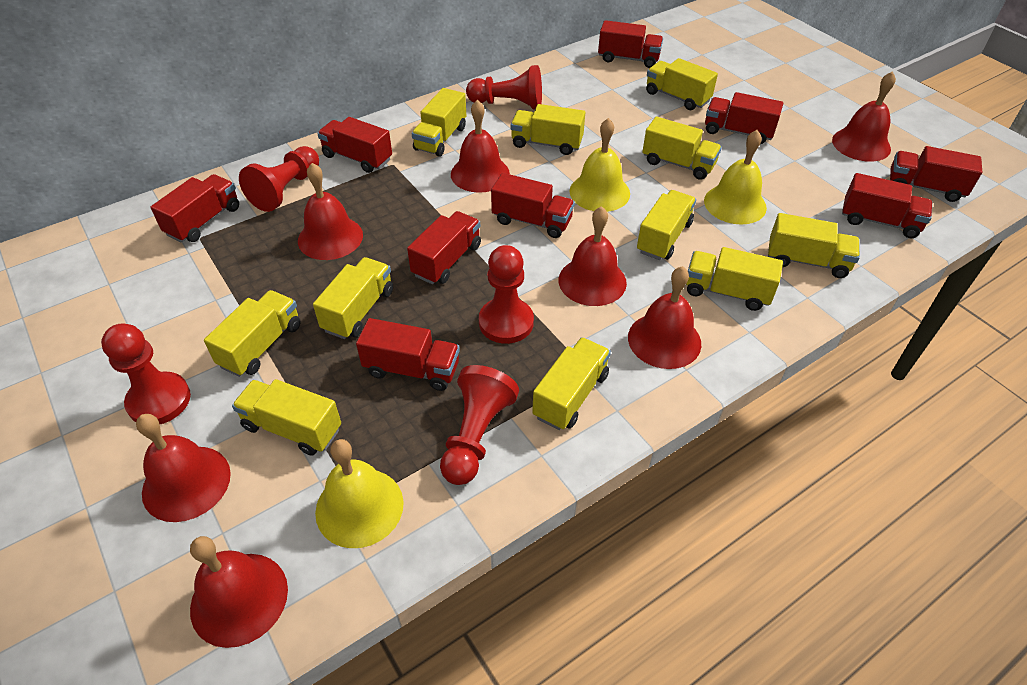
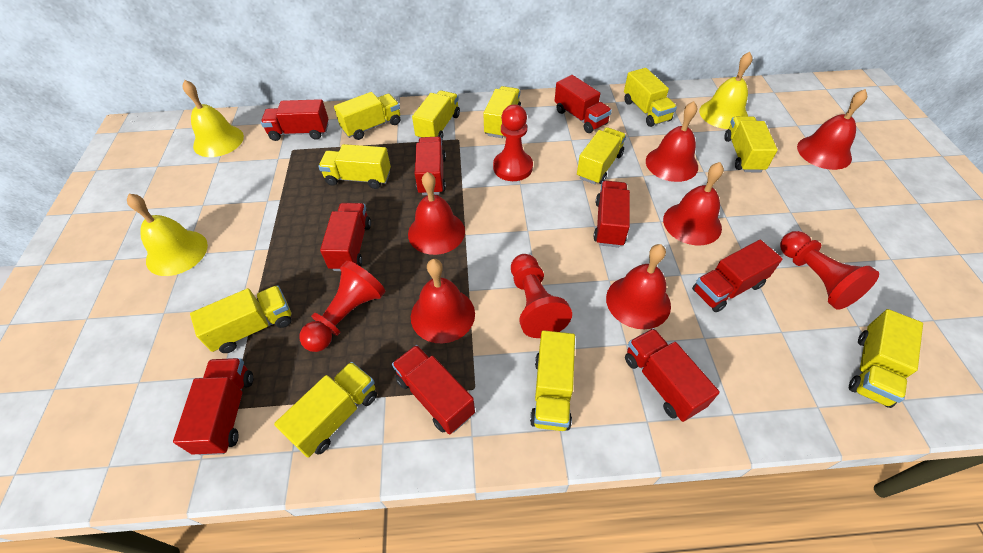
red bell: 7 -> 6
red pawn: 5 -> 4

